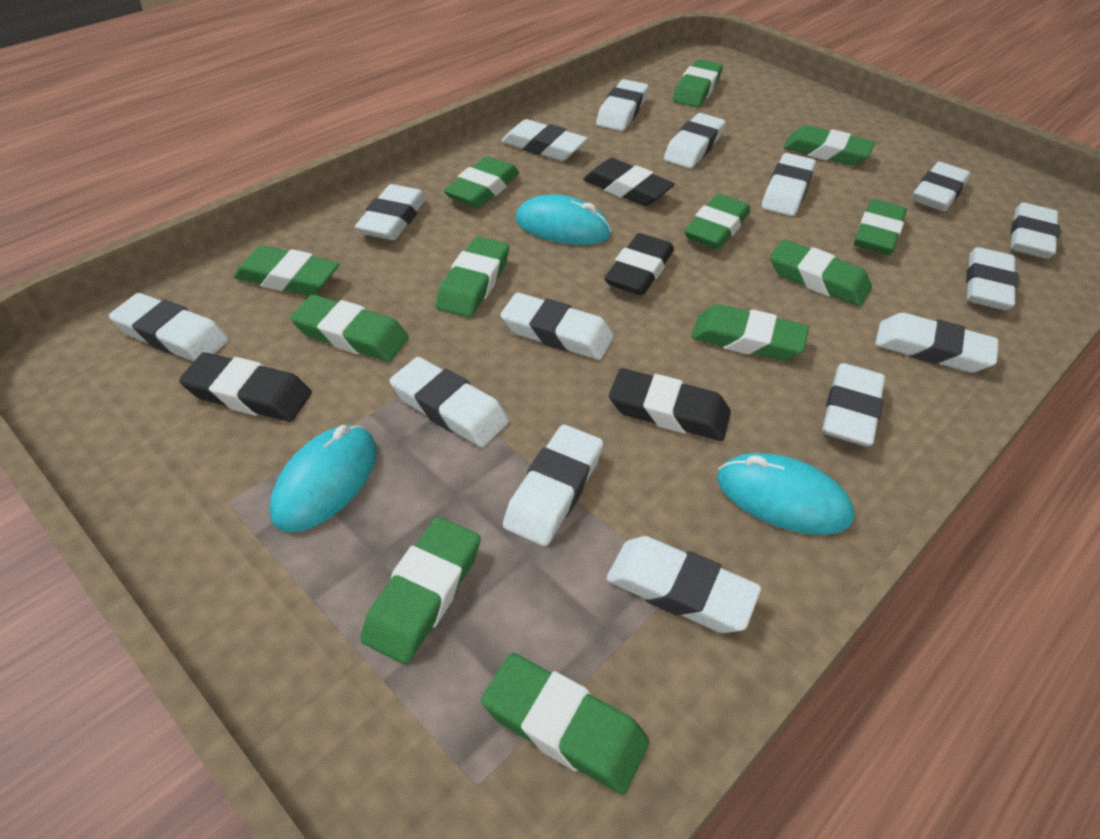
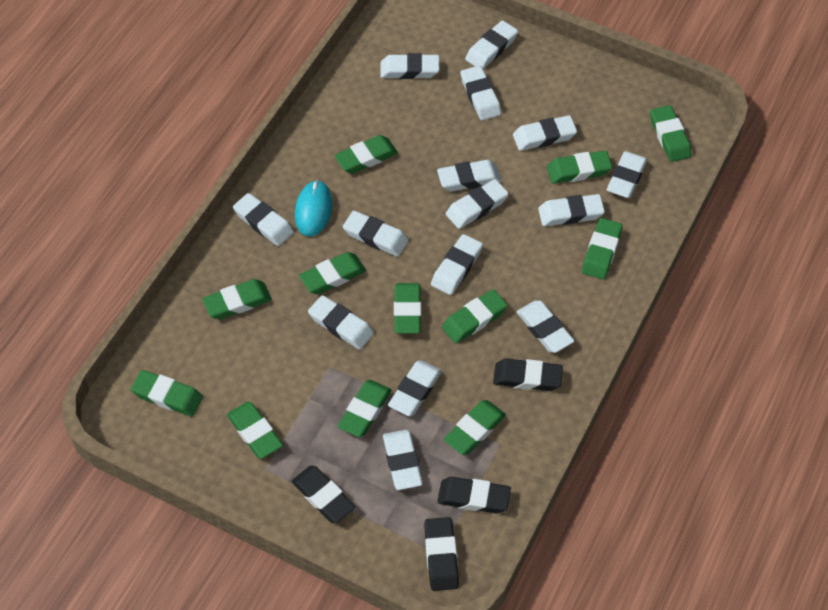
turquoise mouse: 3 -> 1

